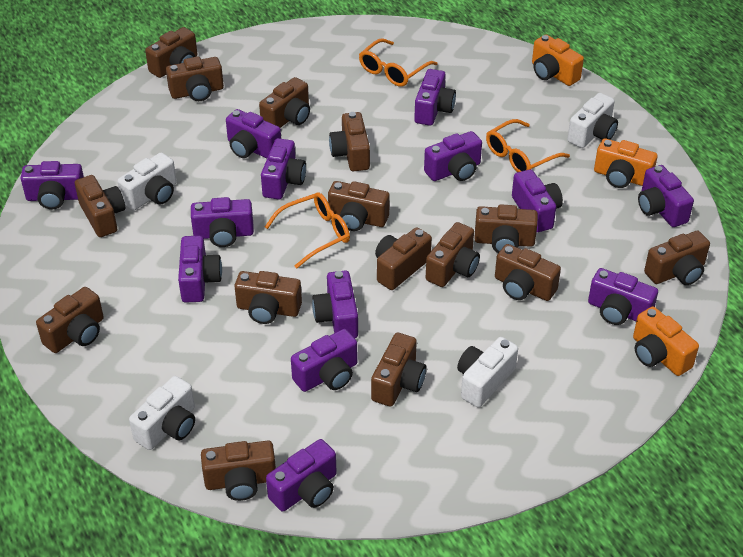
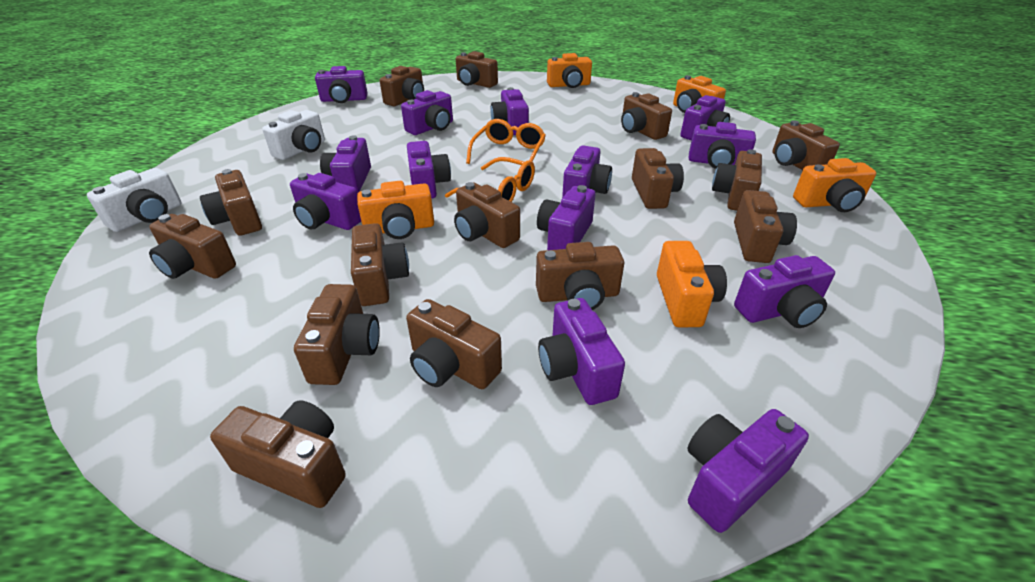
orange camera: 3 -> 5
orange glasses: 3 -> 2
white camera: 4 -> 2

